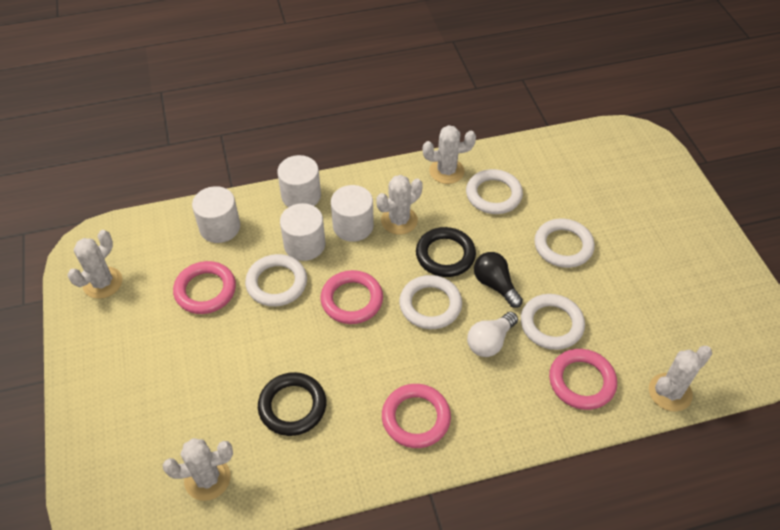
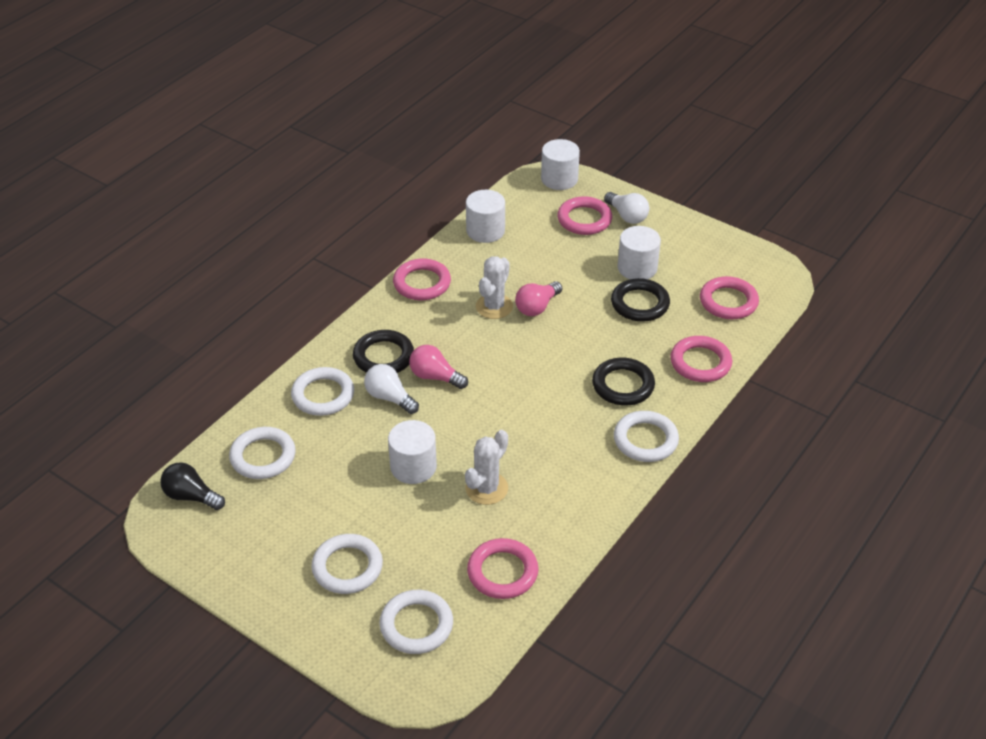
black ring: 2 -> 3
pink light bulb: 0 -> 2
pink ring: 4 -> 5
white cactus: 5 -> 2
white light bulb: 1 -> 2

